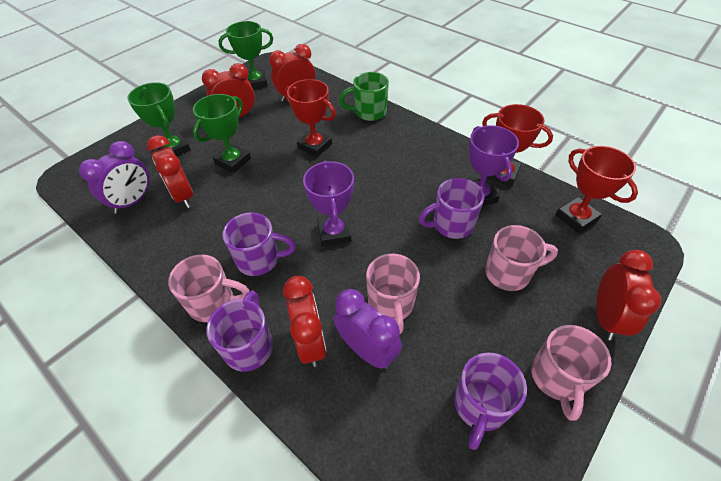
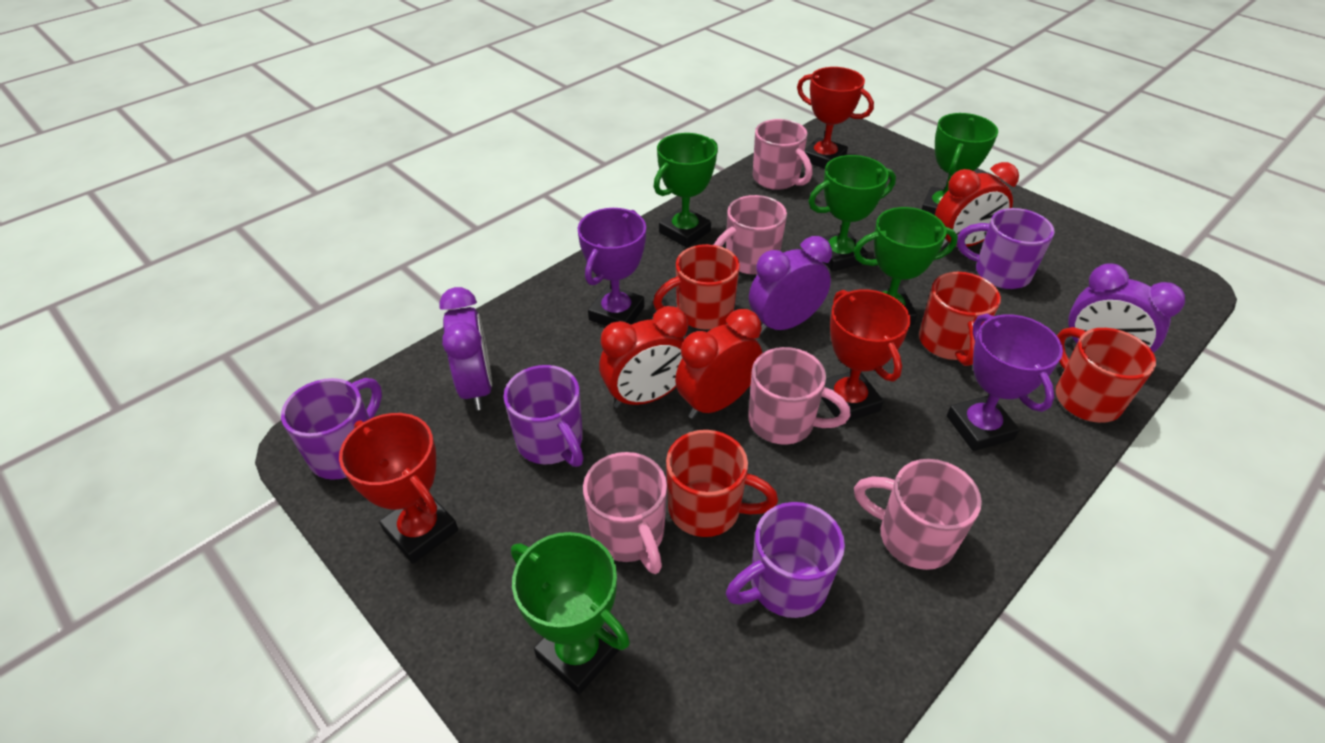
green mug: 1 -> 0
green trophy: 3 -> 5
pink mug: 4 -> 5
purple clock: 2 -> 3
red clock: 5 -> 3
red mug: 0 -> 4

